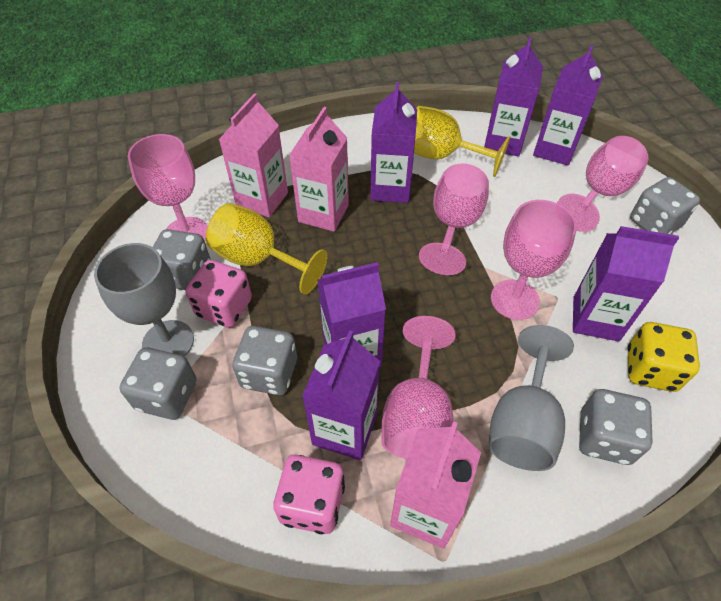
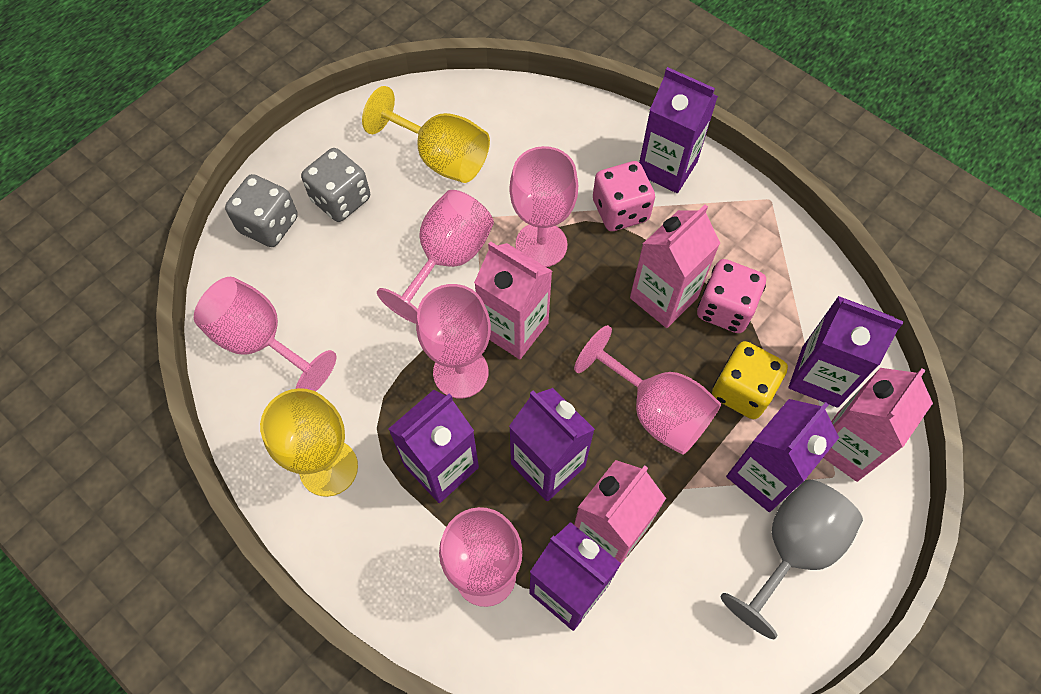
grey dice: 5 -> 2
grey goblet: 2 -> 1
pink carton: 3 -> 4
pink goblet: 5 -> 6

